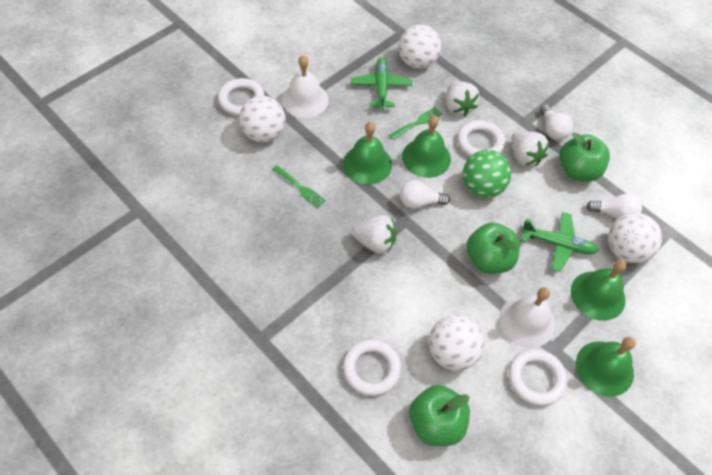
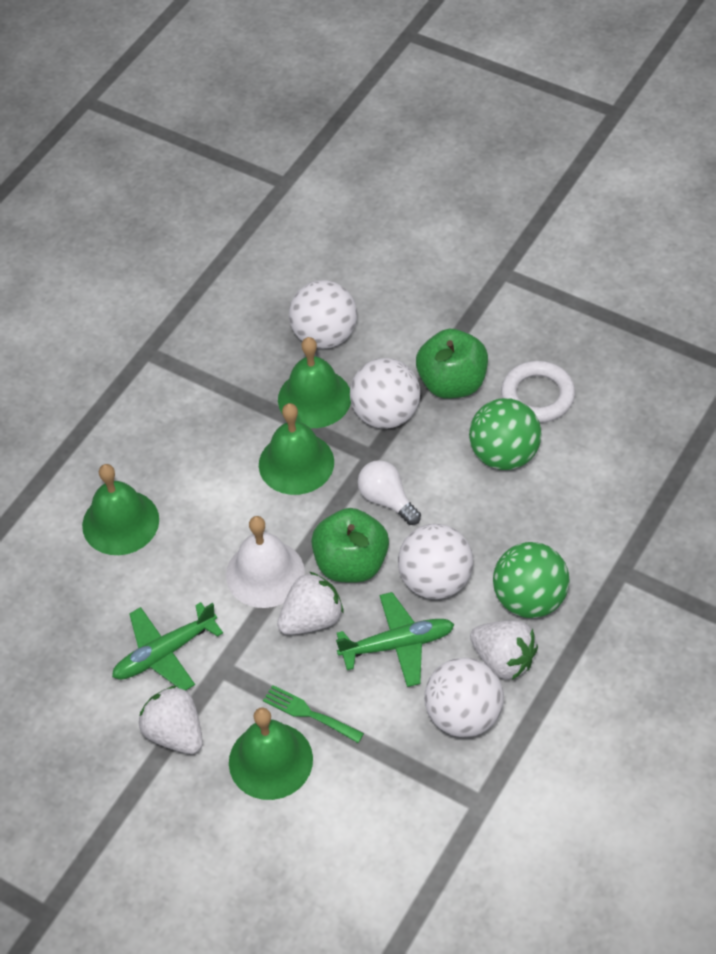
green apple: 3 -> 2
green ball: 1 -> 2
green fork: 2 -> 1
white bell: 2 -> 1
white light bulb: 3 -> 1
white ring: 4 -> 1

